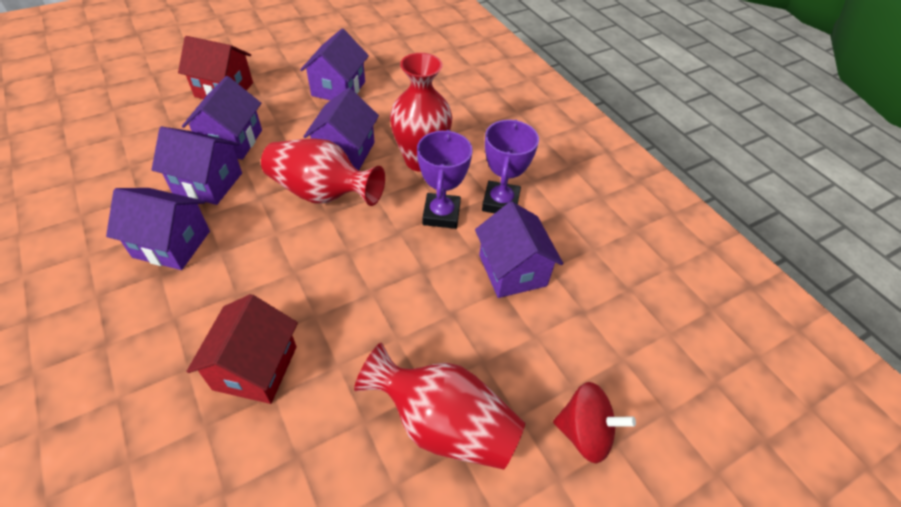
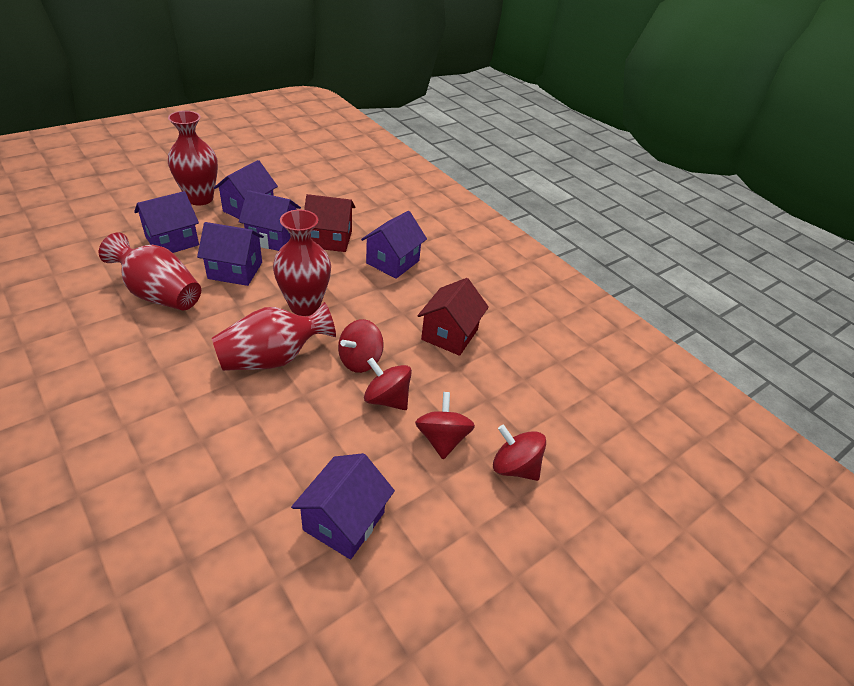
purple trophy: 2 -> 0
red spinning top: 1 -> 4
red vase: 3 -> 4

